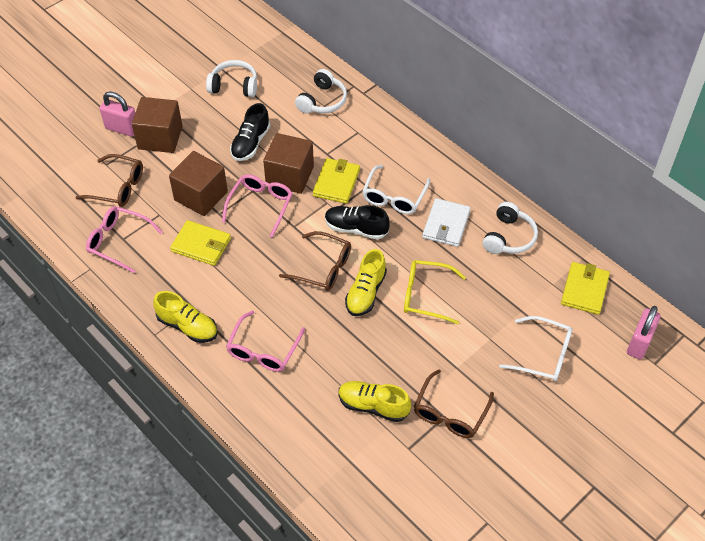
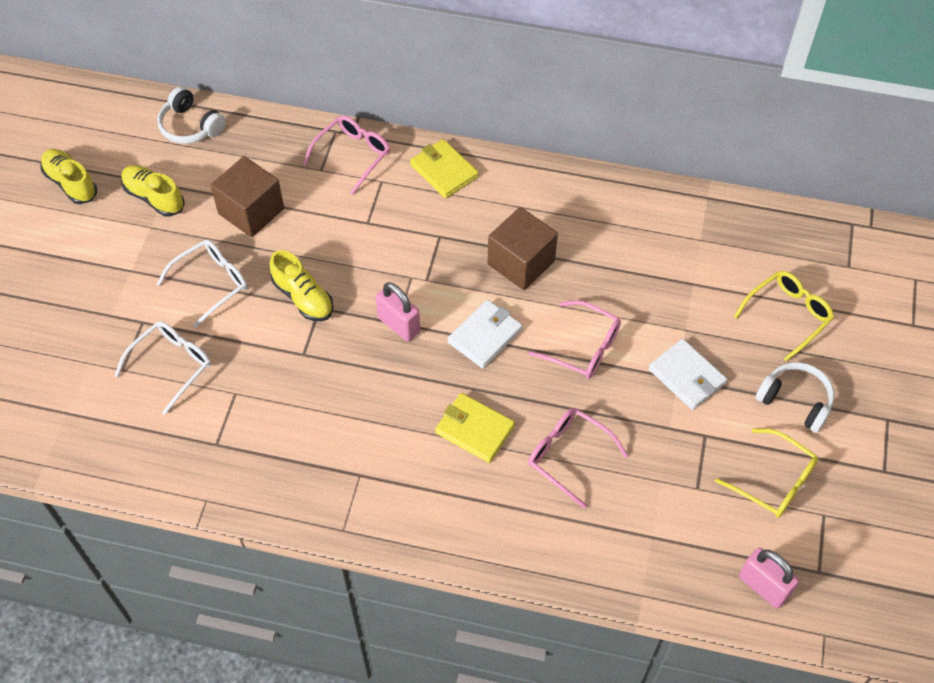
black shoe: 2 -> 0
brown cube: 3 -> 2
brown glasses: 3 -> 0
white headphones: 3 -> 2
white wallet: 1 -> 2
yellow glasses: 1 -> 2
yellow wallet: 3 -> 2

